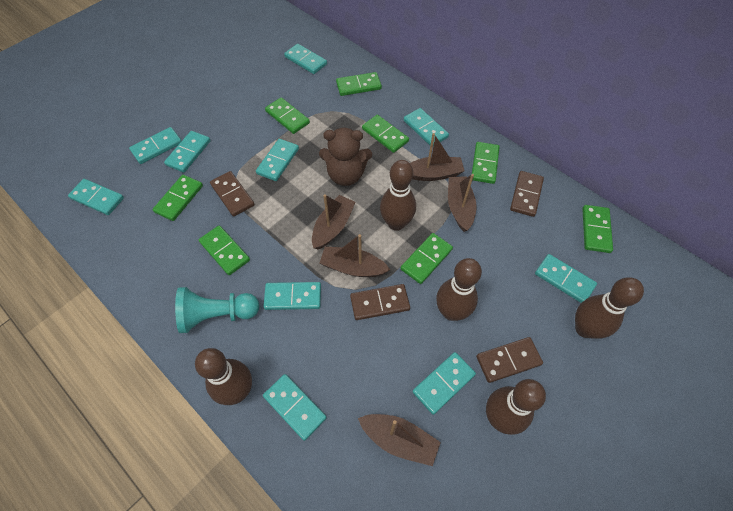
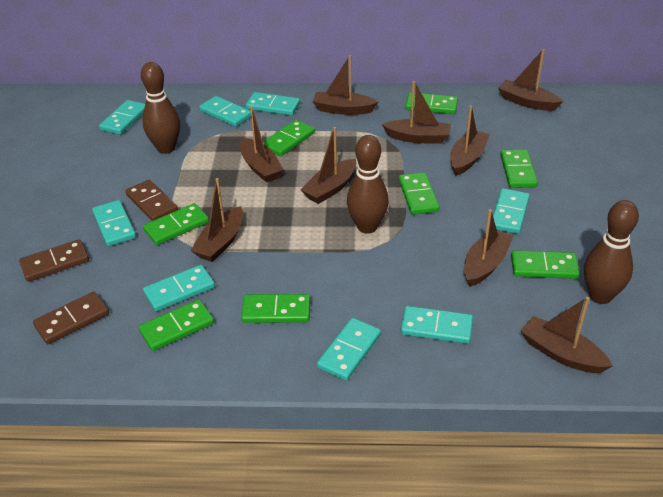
brown boat: 5 -> 9
brown bowling pin: 5 -> 3
brown domino: 4 -> 3
brown teddy bear: 1 -> 0
turquoise domino: 10 -> 8
turquoise pawn: 1 -> 0

